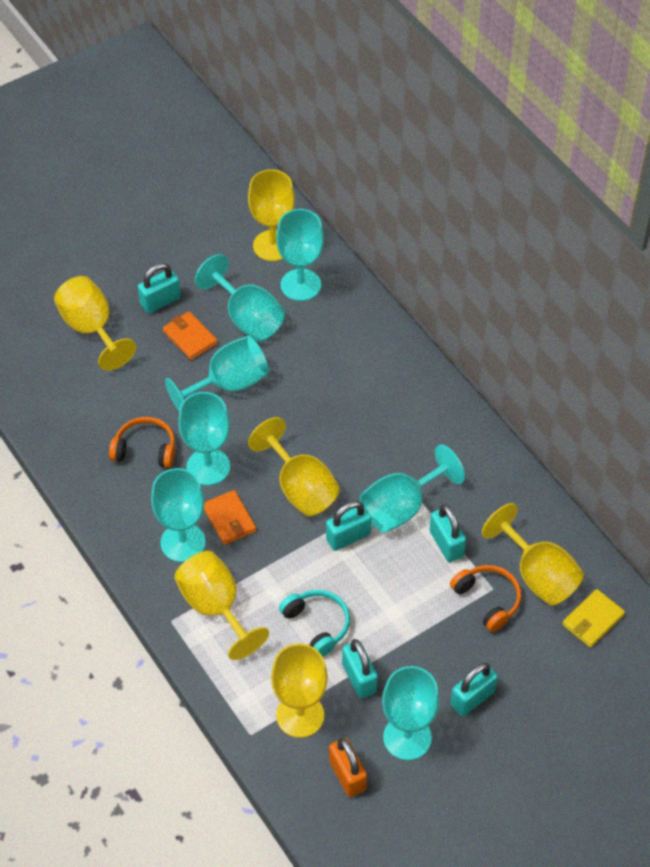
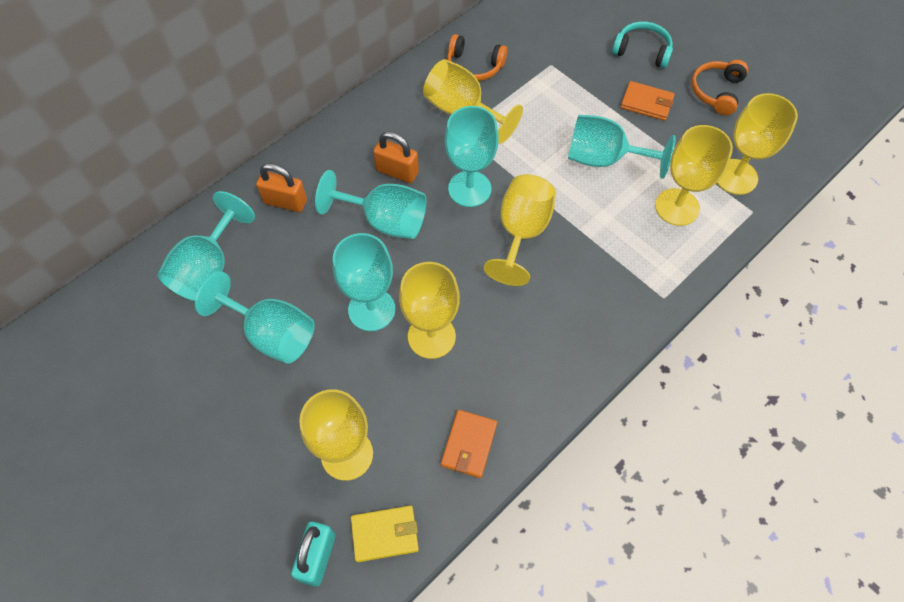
orange padlock: 1 -> 2
turquoise goblet: 7 -> 6
turquoise padlock: 5 -> 1

